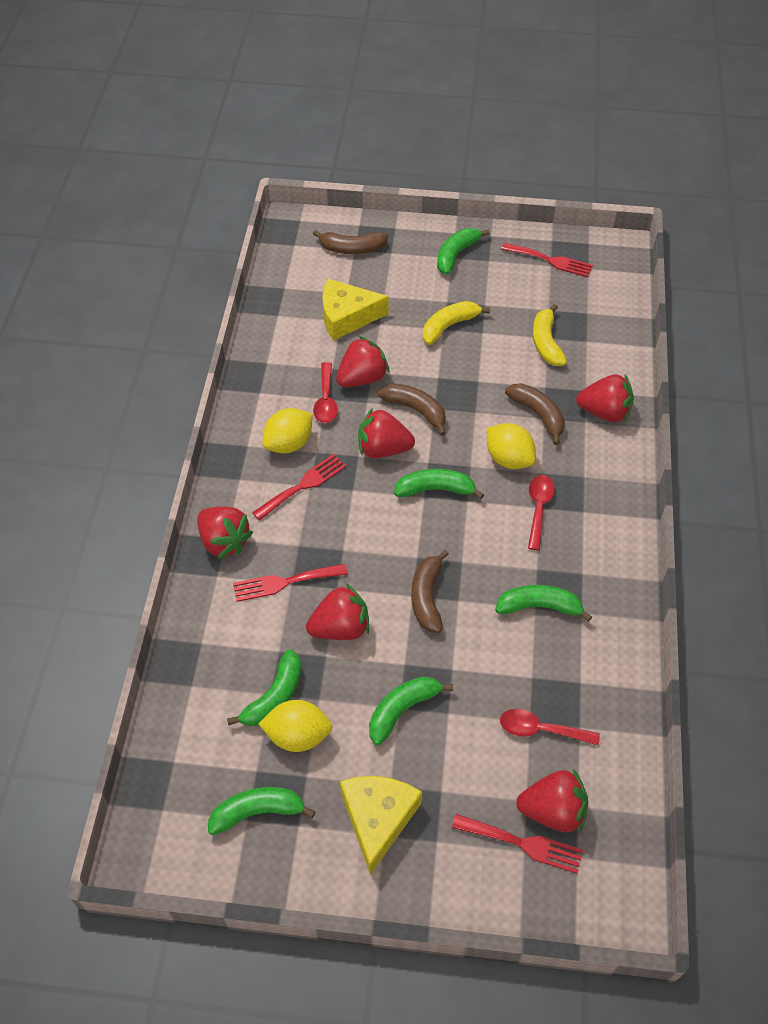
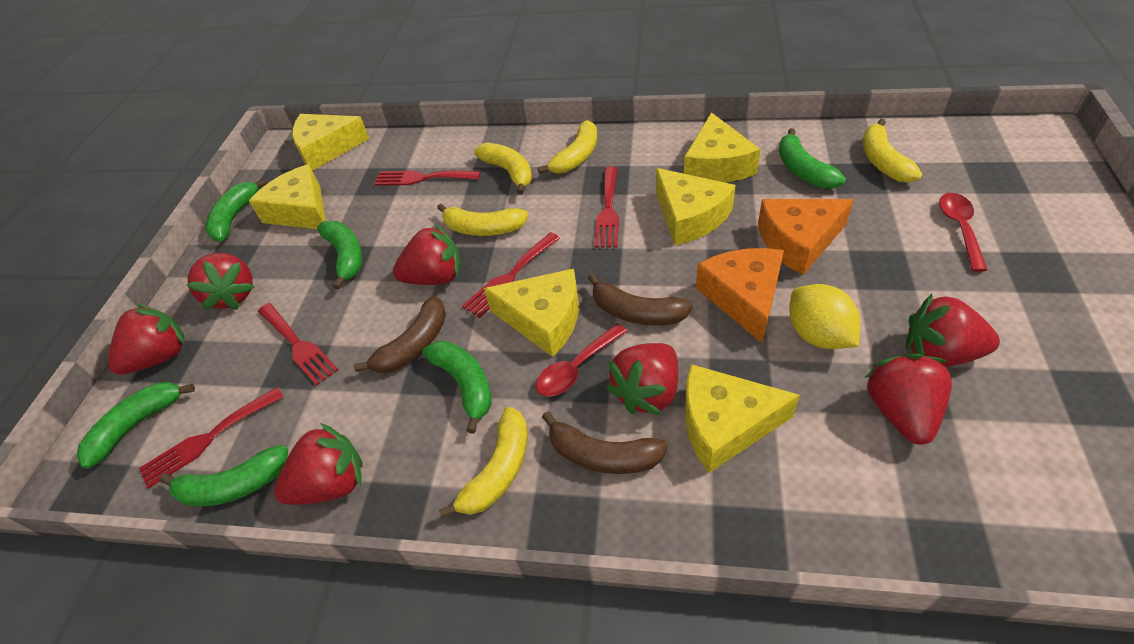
brown banana: 4 -> 3
orange cheese: 0 -> 2
red fork: 4 -> 5
red spoon: 3 -> 2
red strawberry: 6 -> 7
yellow banana: 2 -> 5
yellow cheese: 2 -> 6
yellow lemon: 3 -> 1

